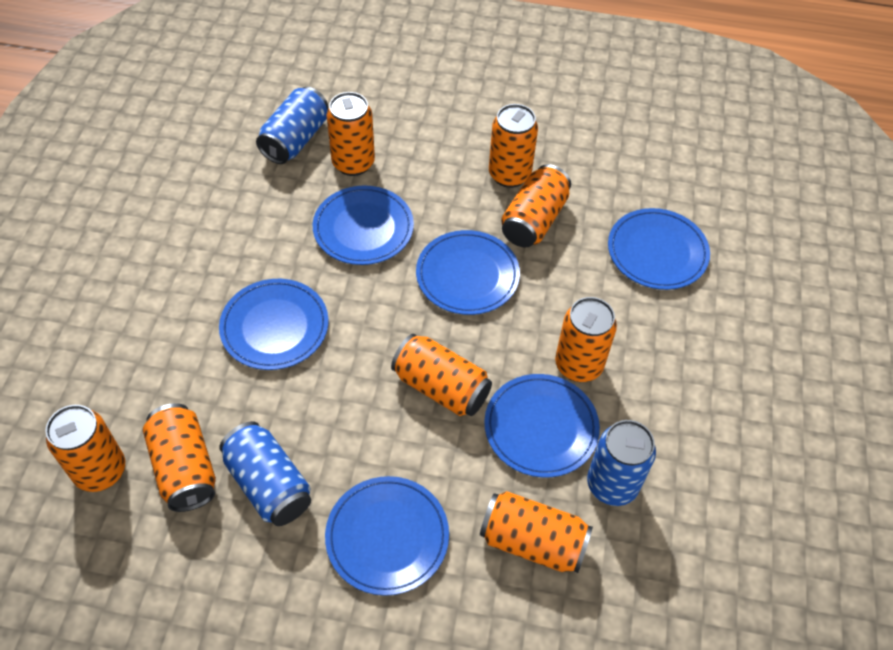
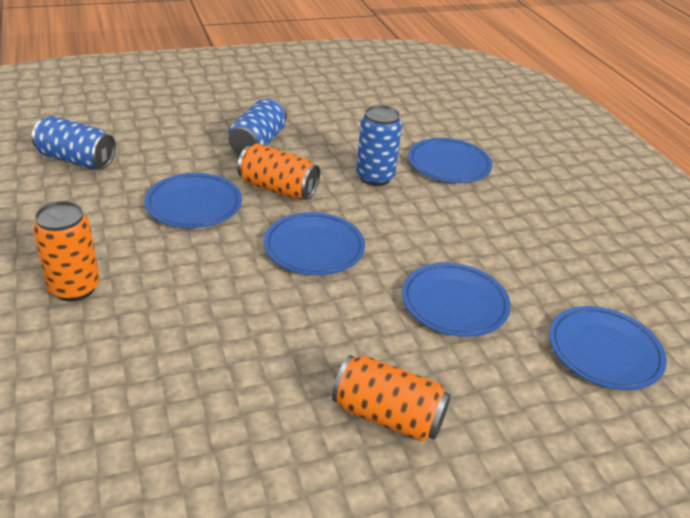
blue plate: 6 -> 5
orange can: 8 -> 3

